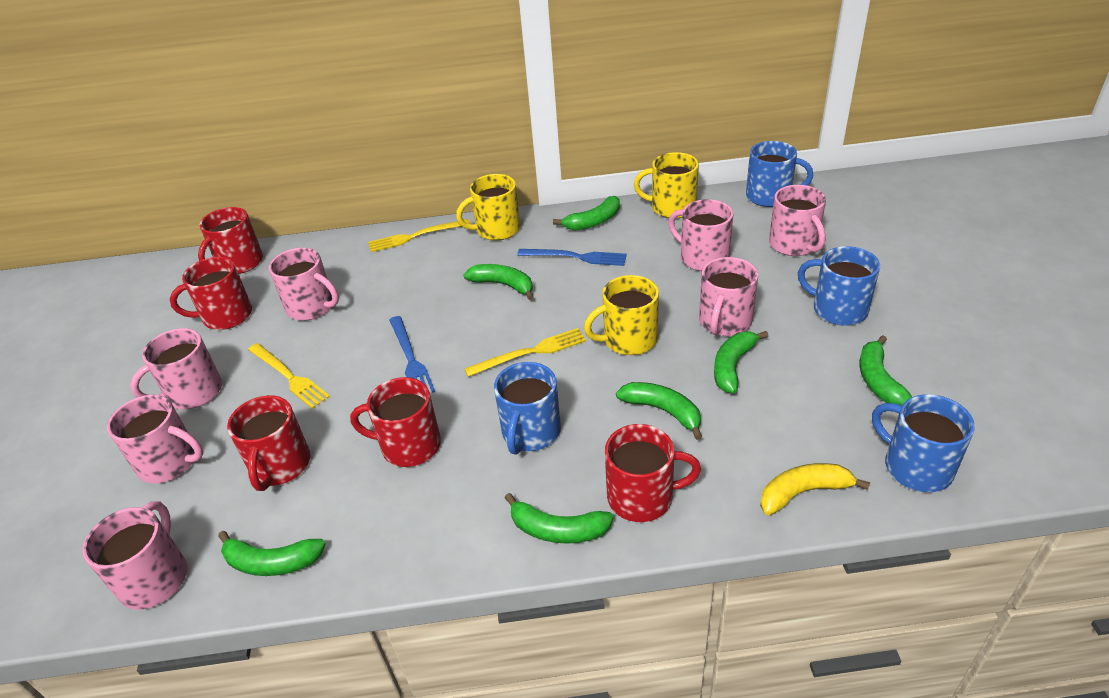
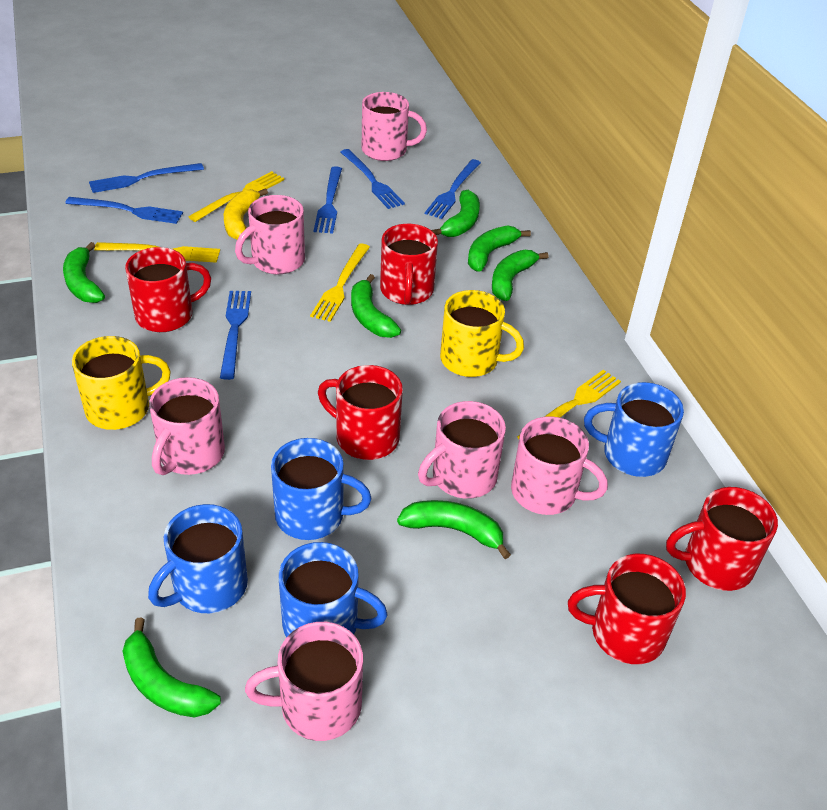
blue fork: 2 -> 6
pink mug: 7 -> 6
yellow fork: 3 -> 4
yellow mug: 3 -> 2

